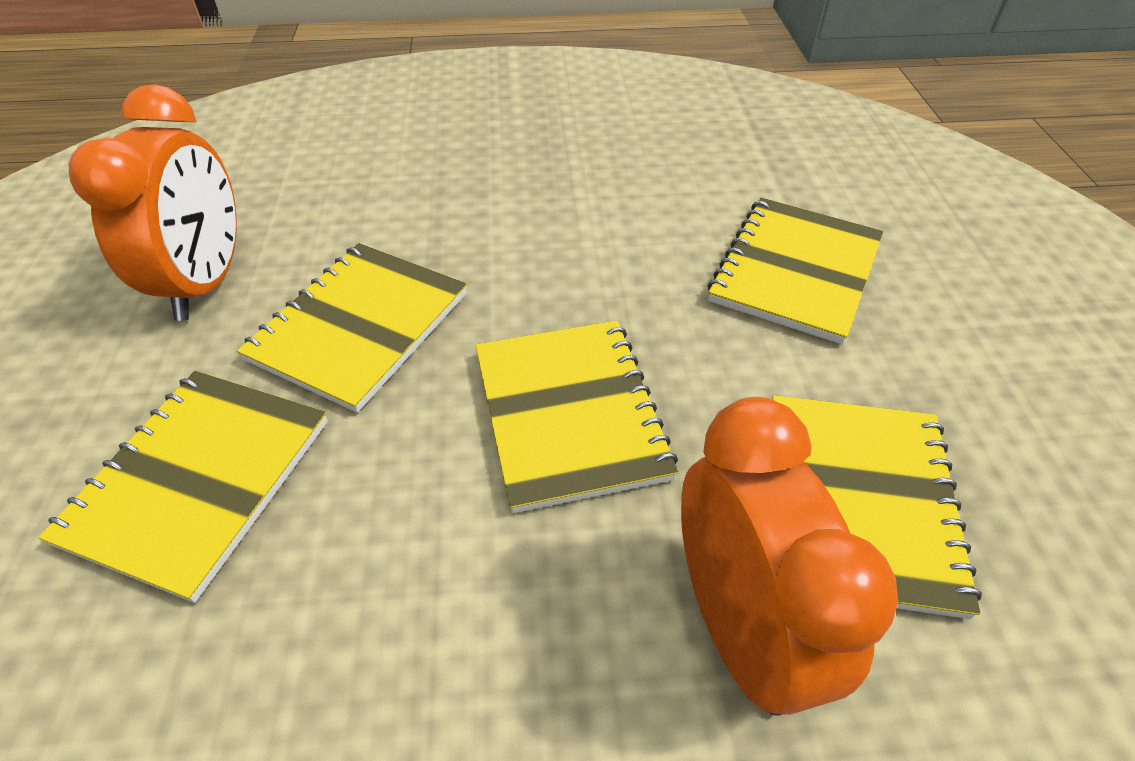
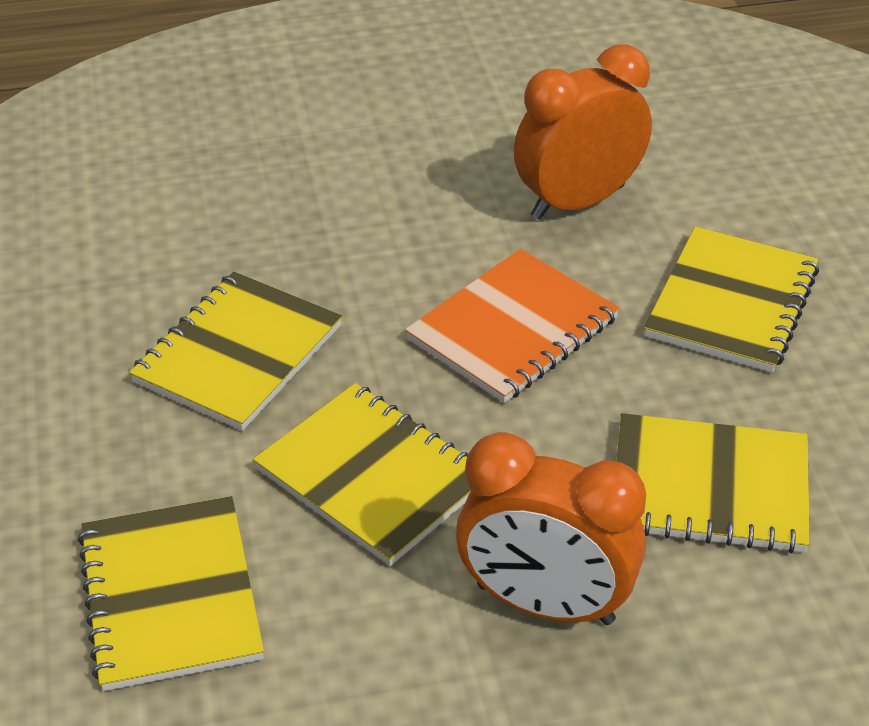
orange notebook: 0 -> 1

